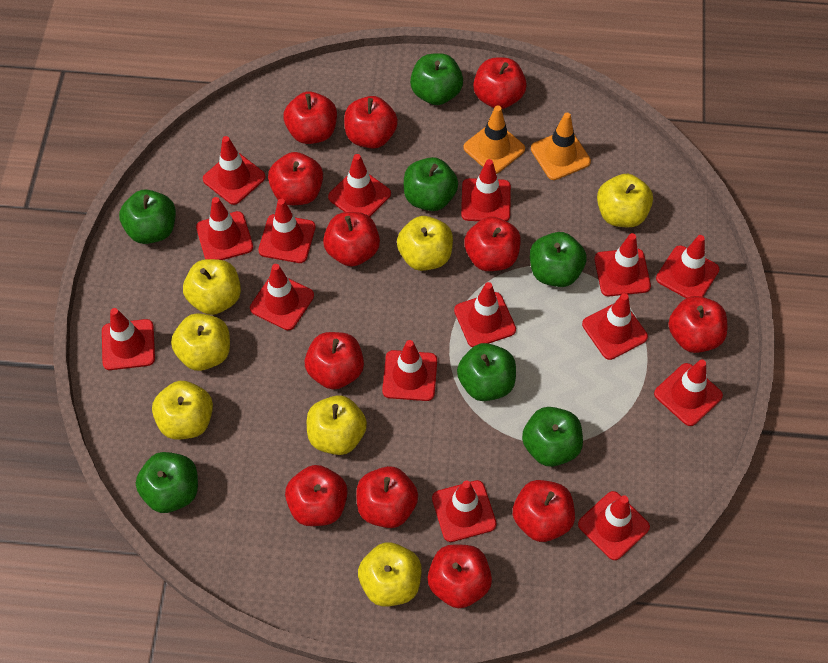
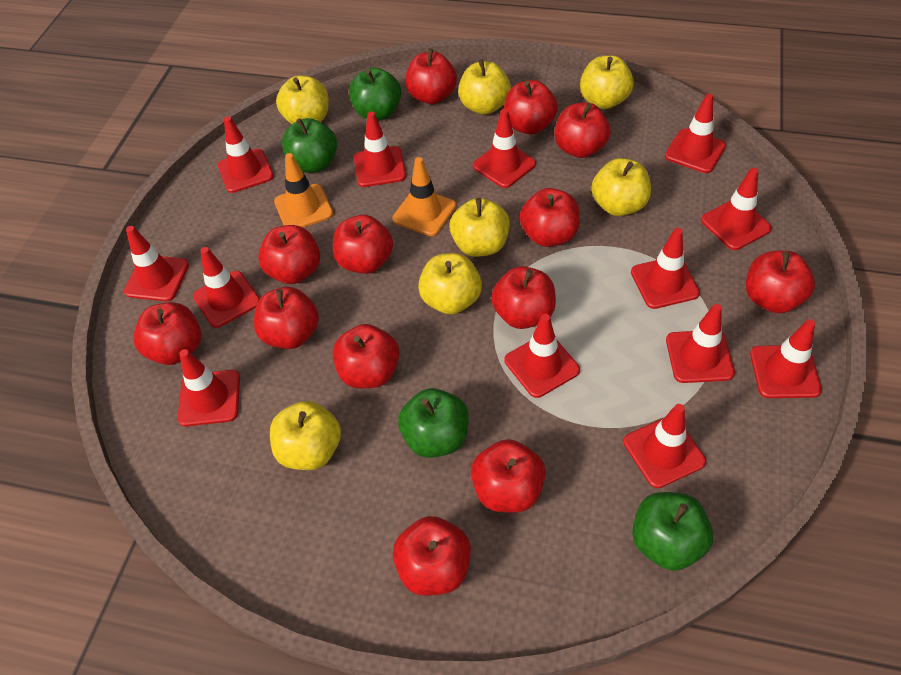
green apple: 7 -> 4
red apple: 12 -> 13
red traffic cone: 15 -> 13

